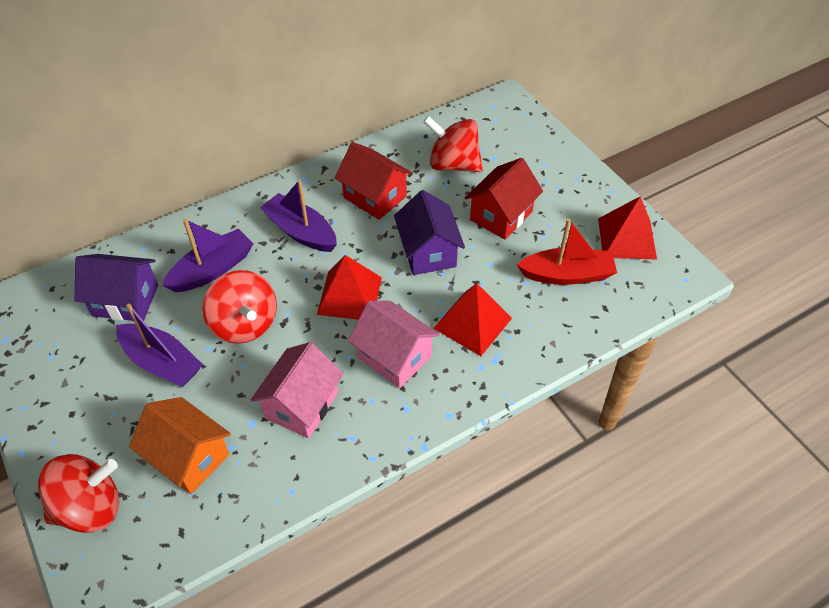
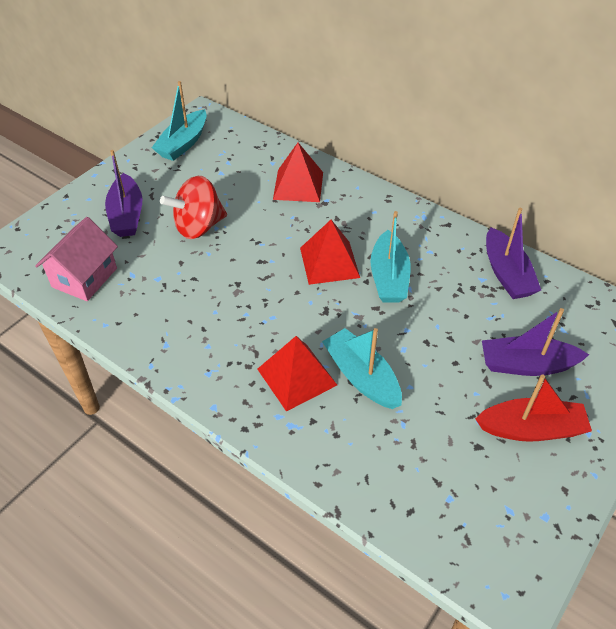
orange house: 1 -> 0
pink house: 2 -> 1
purple house: 2 -> 0
red house: 2 -> 0
red spinning top: 3 -> 1
turquoise boat: 0 -> 3

